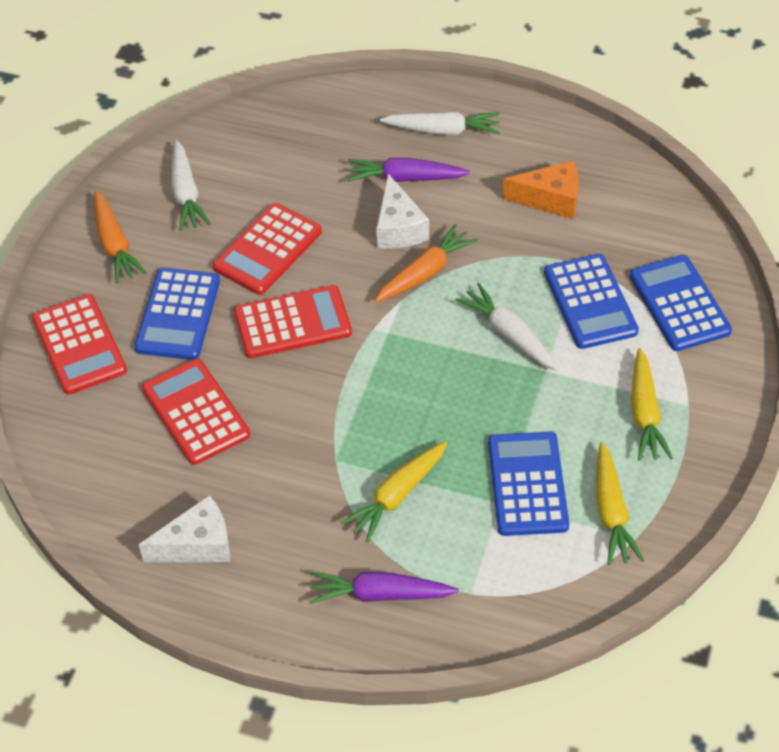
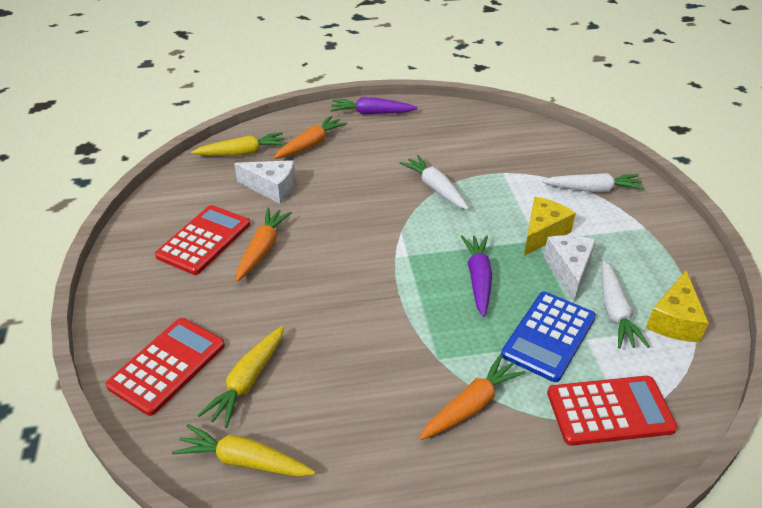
blue calculator: 4 -> 1
orange carrot: 2 -> 3
orange cheese: 1 -> 0
red calculator: 4 -> 3
yellow cheese: 0 -> 2

